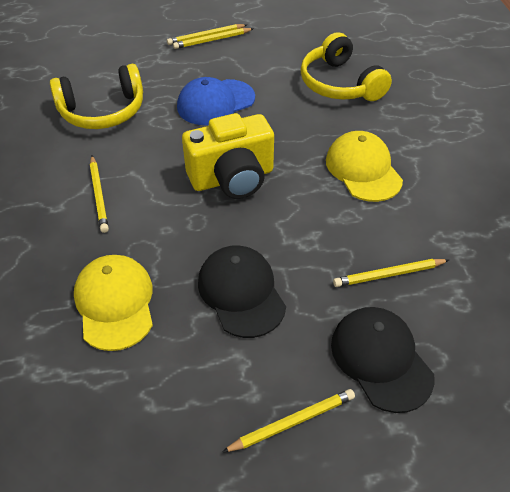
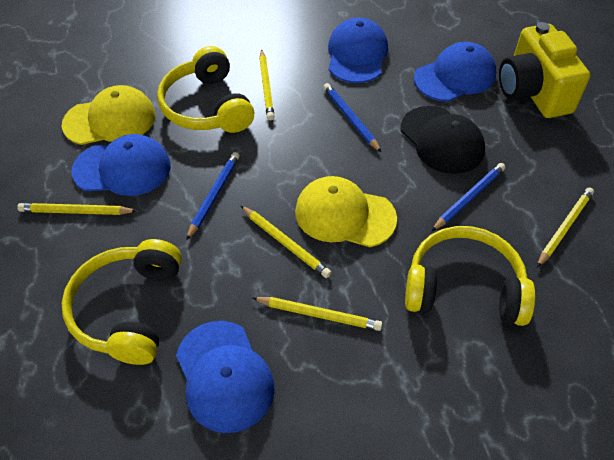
black cap: 2 -> 1
blue cap: 1 -> 4
blue pencil: 0 -> 3
yellow headphones: 2 -> 3

